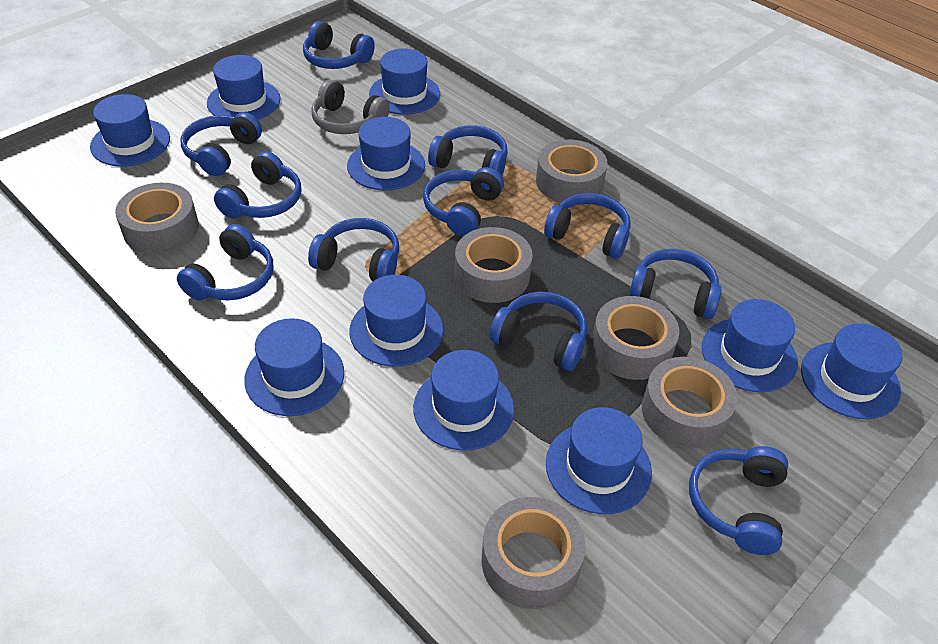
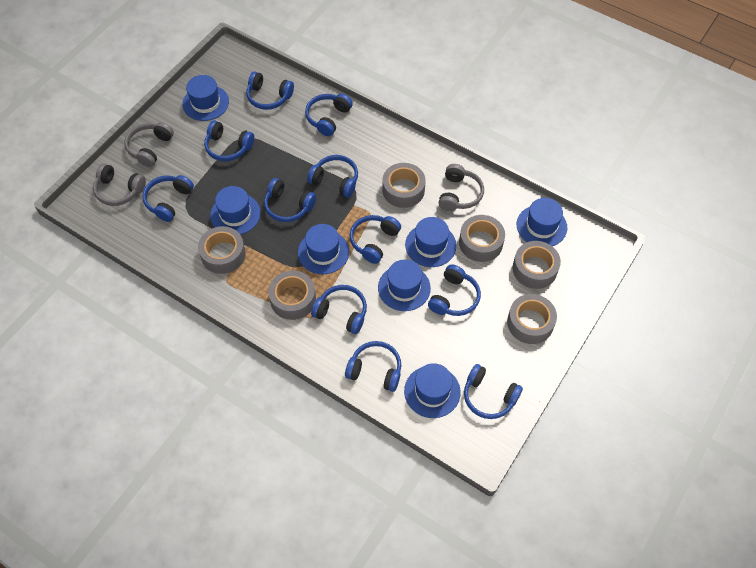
blue hat: 10 -> 7
grey headphones: 1 -> 3

